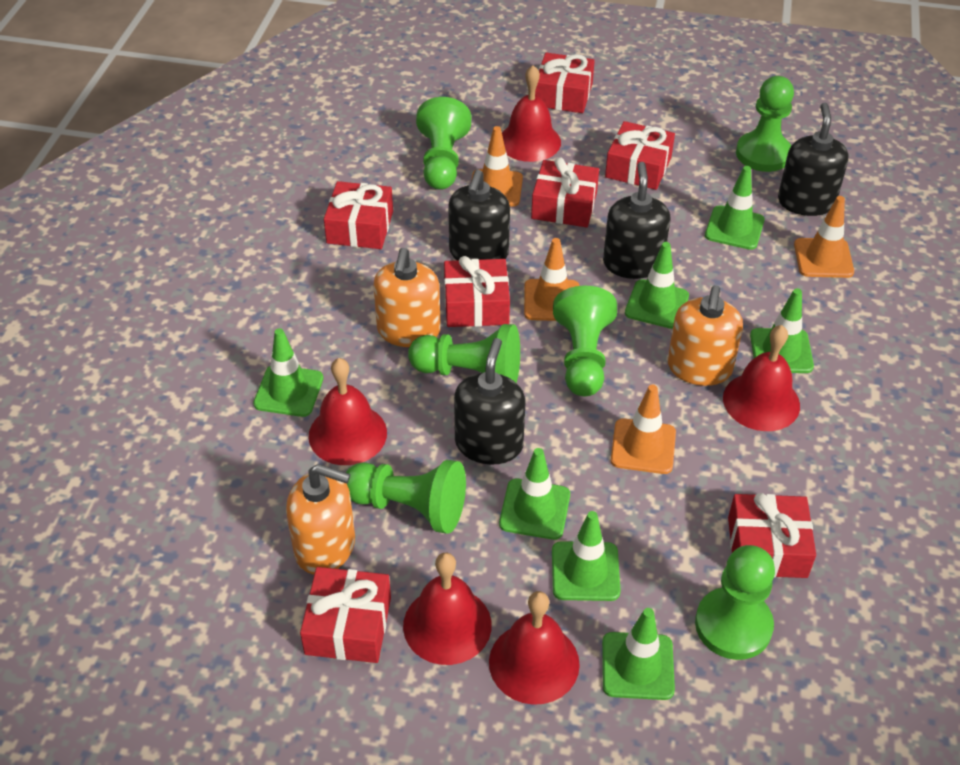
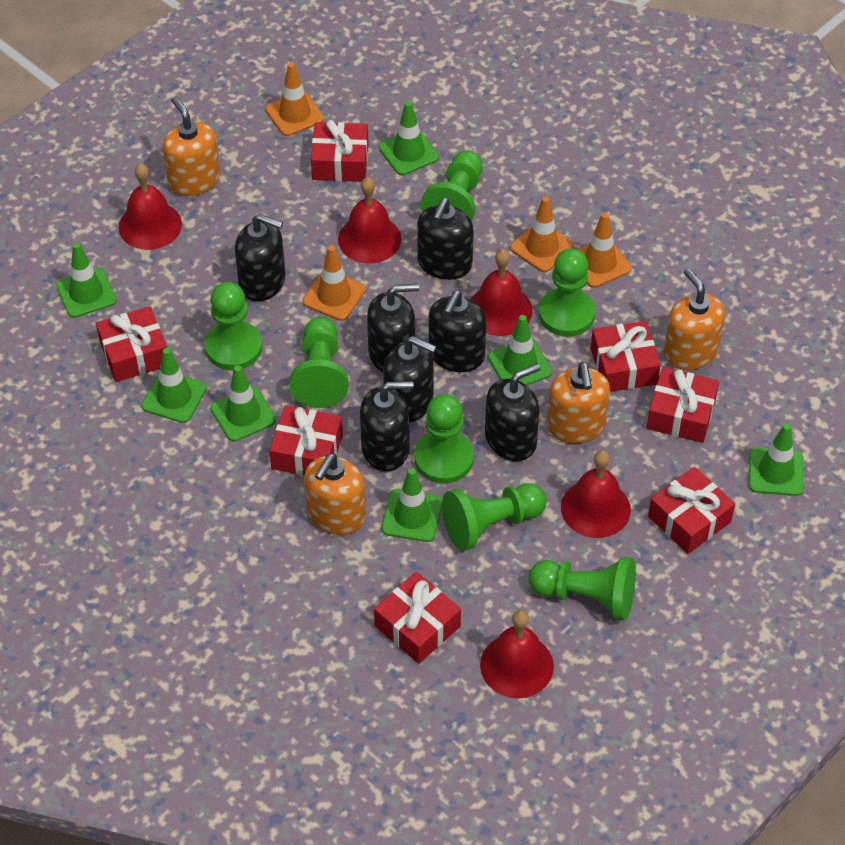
black soap dispenser: 4 -> 7
green pawn: 6 -> 7
orange soap dispenser: 3 -> 4

